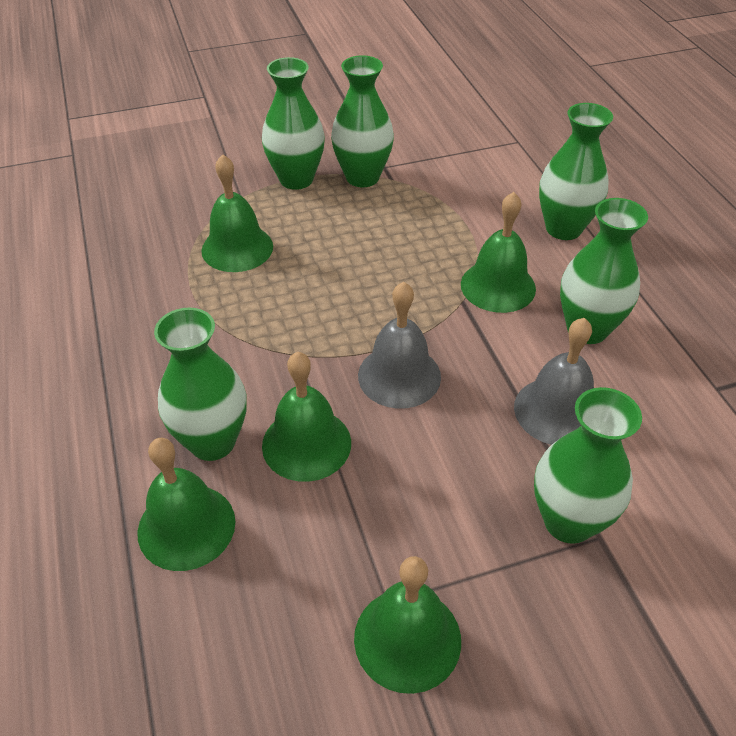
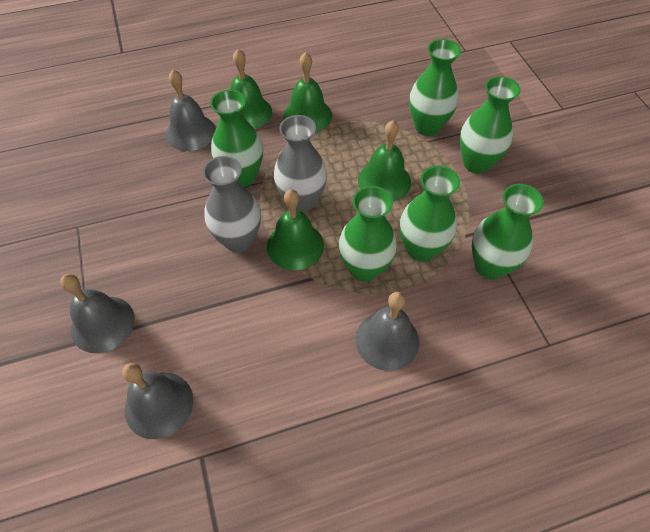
green bell: 5 -> 4
grey bell: 2 -> 4
grey vase: 0 -> 2

